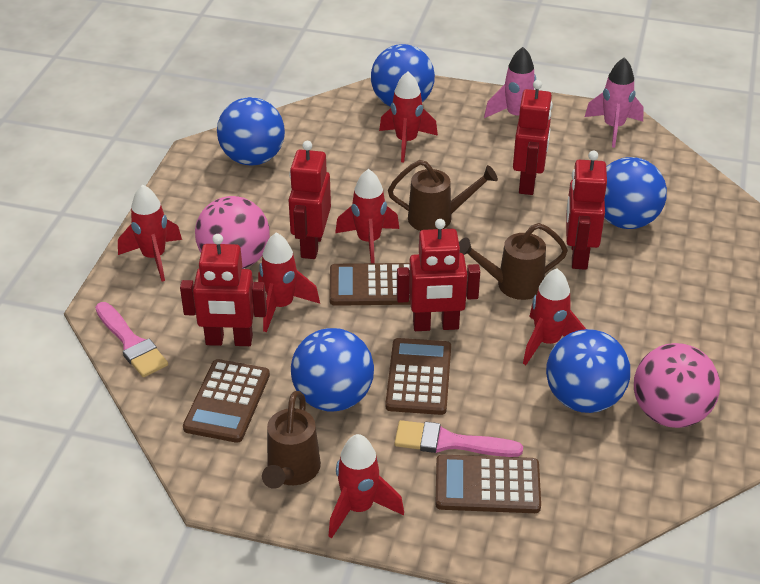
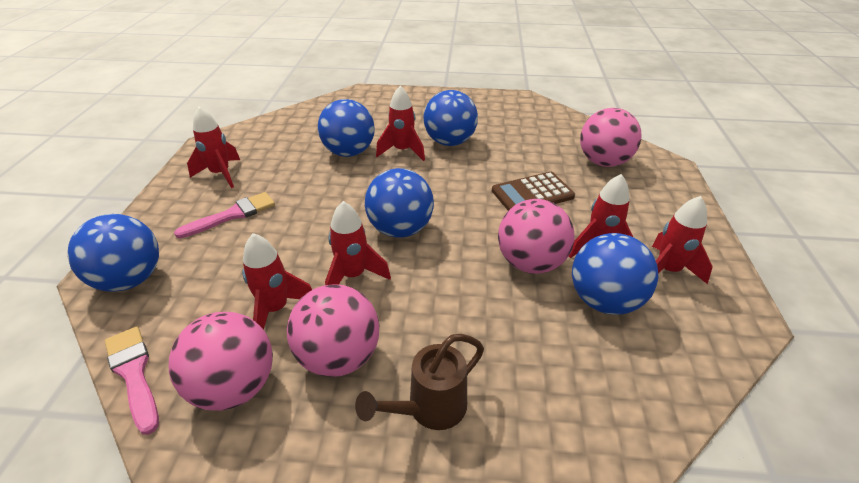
brown calculator: 4 -> 1
brown watering can: 3 -> 1
pink ball: 2 -> 4
pink rocket: 2 -> 0
red robot: 5 -> 0

